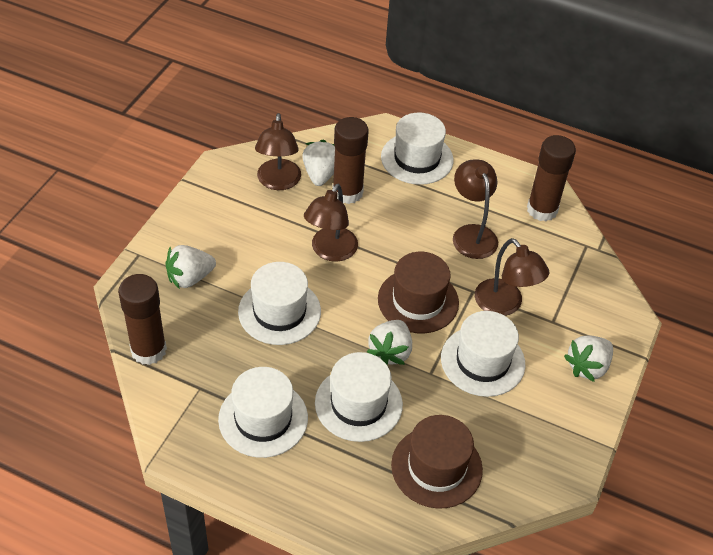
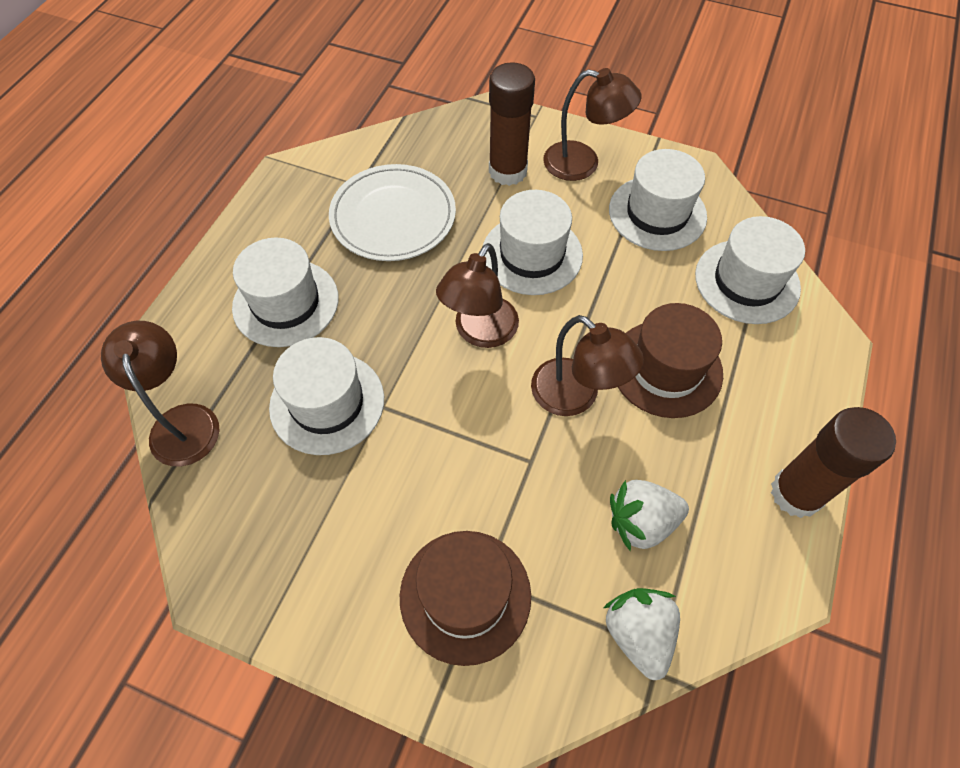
brown glue stick: 3 -> 2
white plate: 0 -> 1
white strawberry: 4 -> 2

